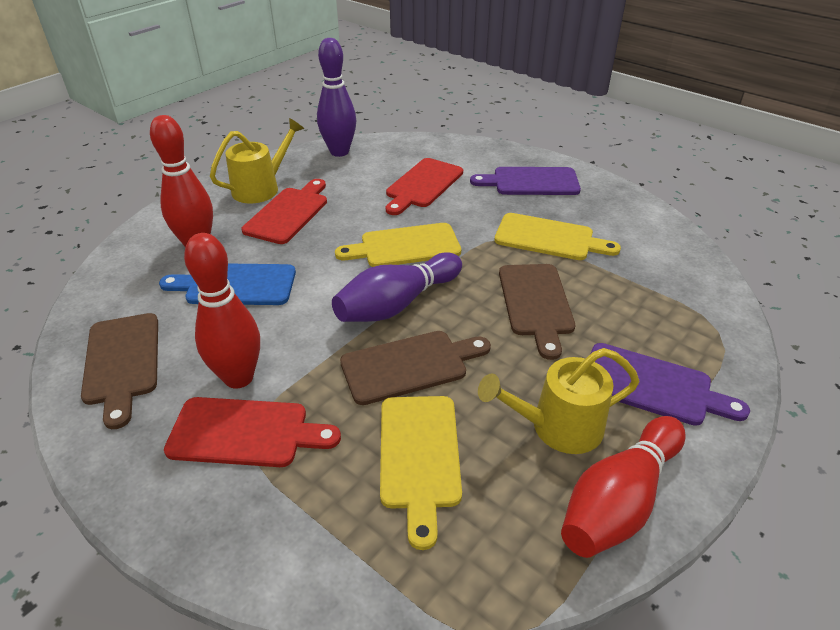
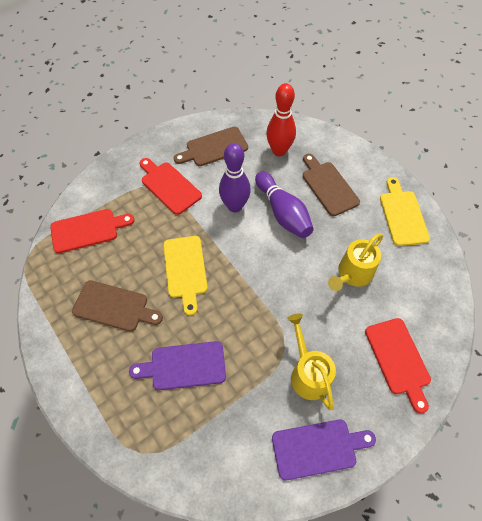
blue cutting board: 1 -> 0
red bowling pin: 3 -> 1
yellow cutting board: 3 -> 2

